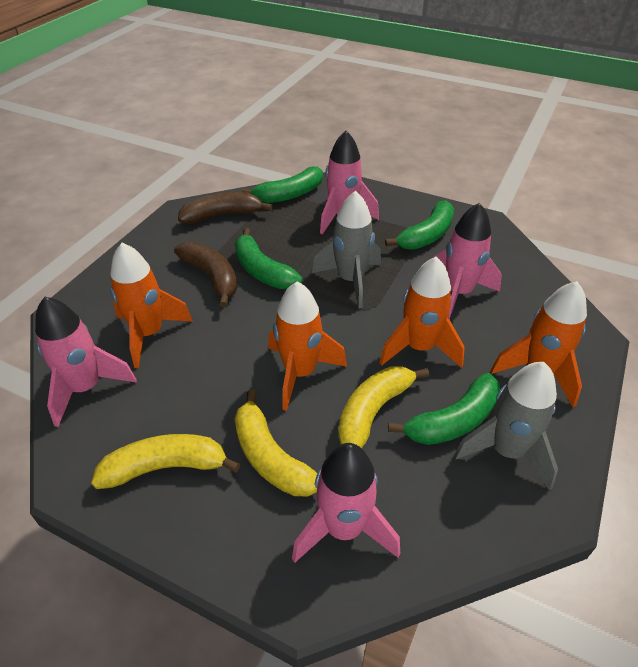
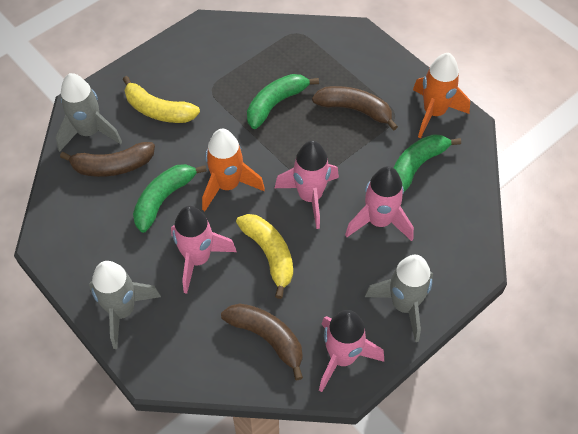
brown banana: 2 -> 3
green banana: 4 -> 3
grey rocket: 2 -> 3
orange rocket: 4 -> 2
yellow banana: 3 -> 2

